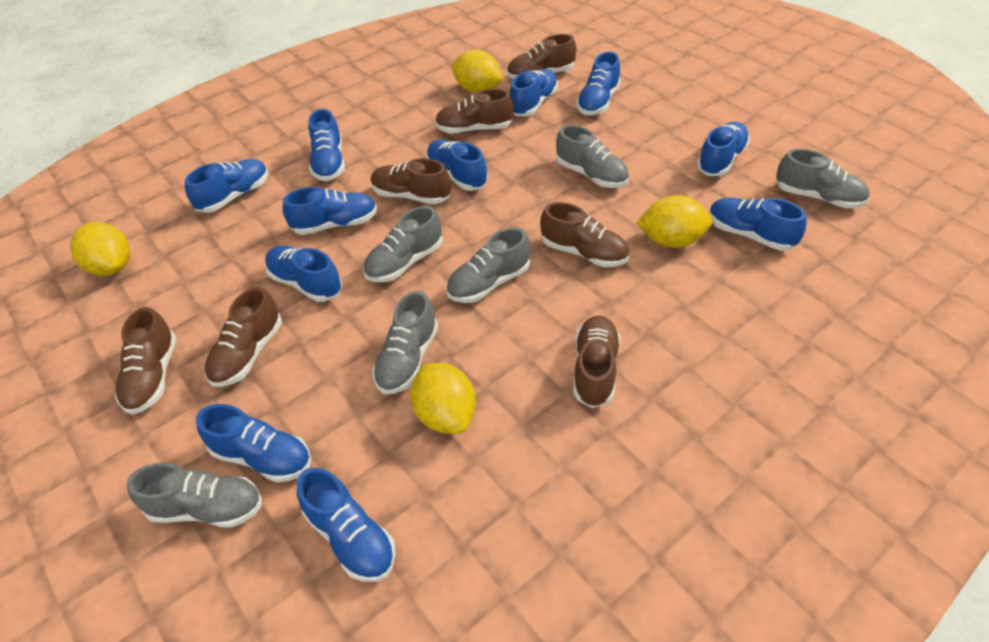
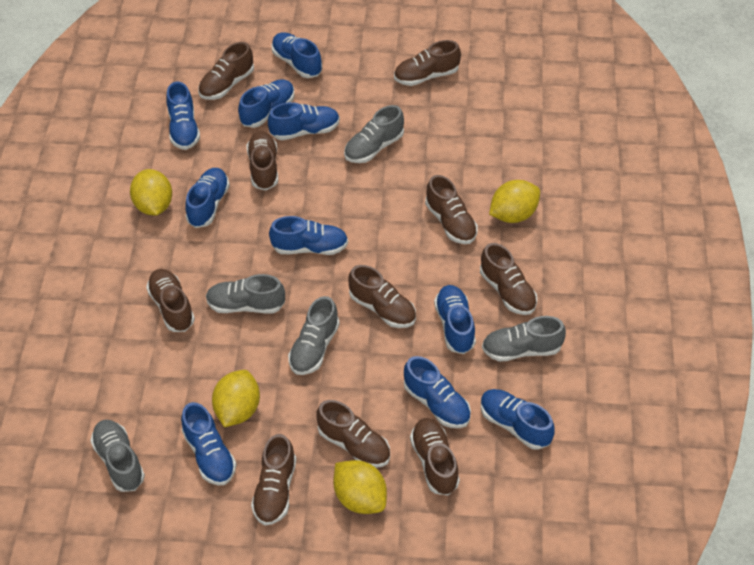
blue shoe: 11 -> 10
brown shoe: 7 -> 10
grey shoe: 6 -> 5

